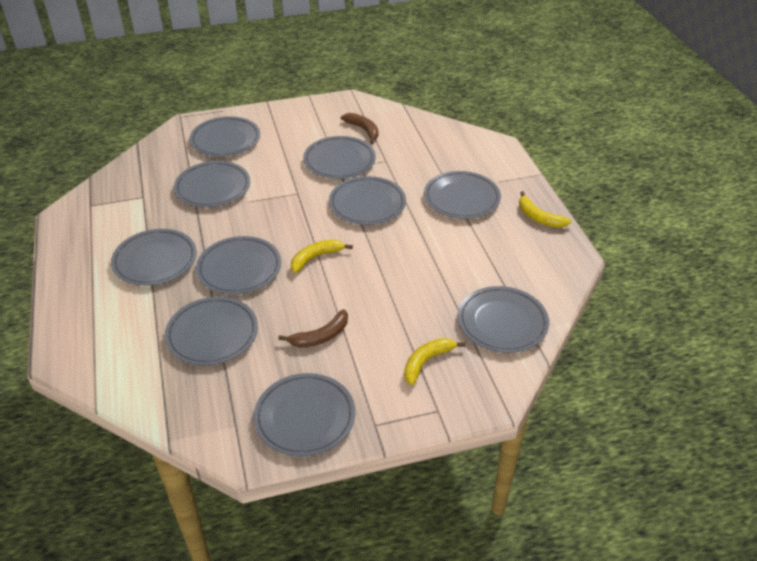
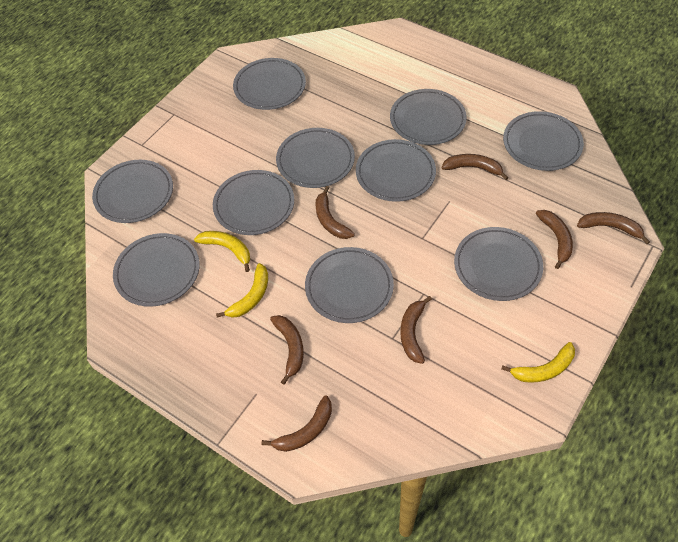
brown banana: 2 -> 7

